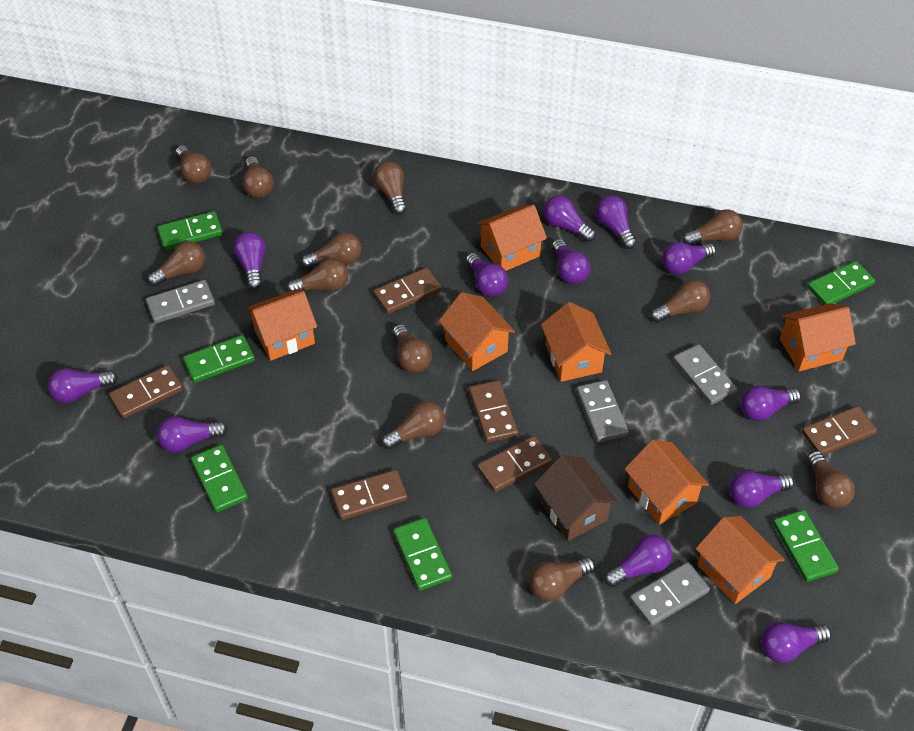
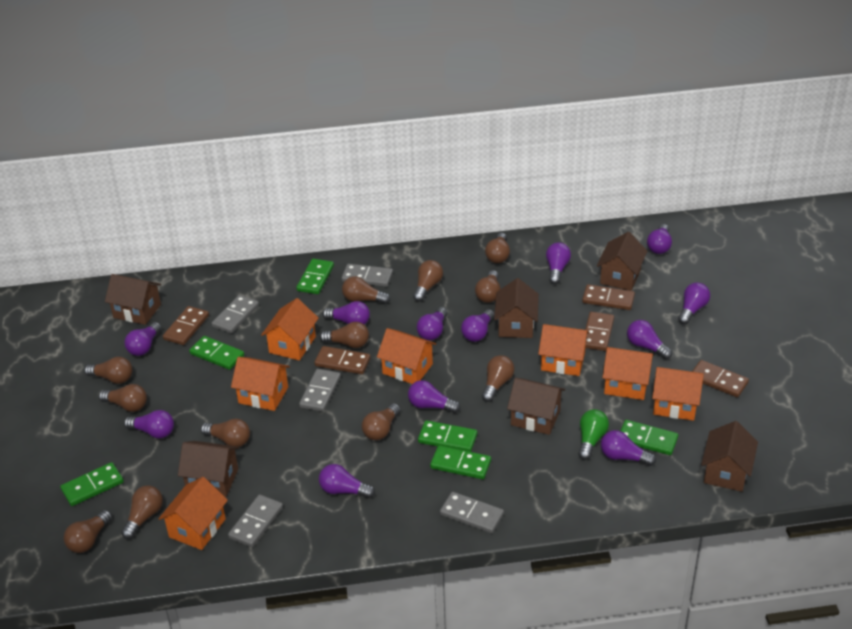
brown domino: 6 -> 5
brown house: 1 -> 6
green light bulb: 0 -> 1
grey domino: 4 -> 5

